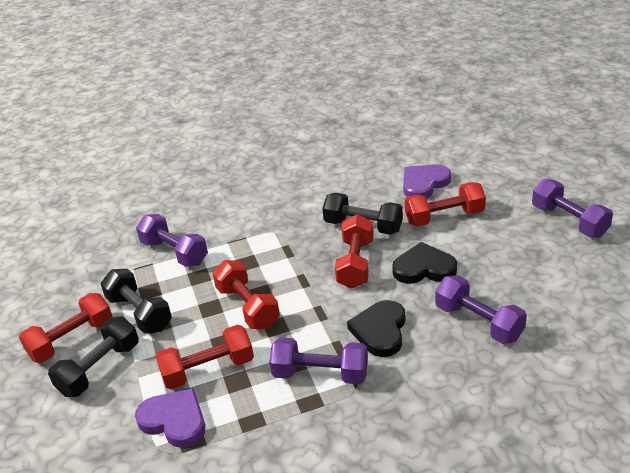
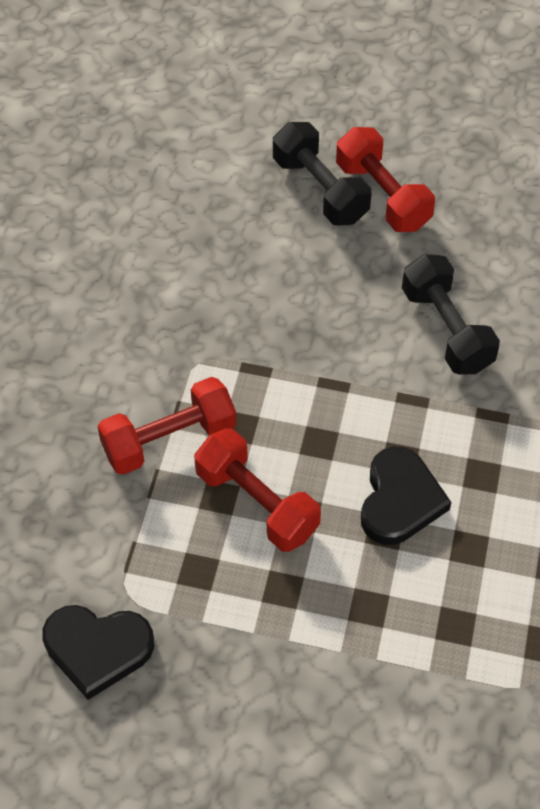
black dumbbell: 3 -> 2
purple dumbbell: 4 -> 0
purple heart: 2 -> 0
red dumbbell: 5 -> 3

